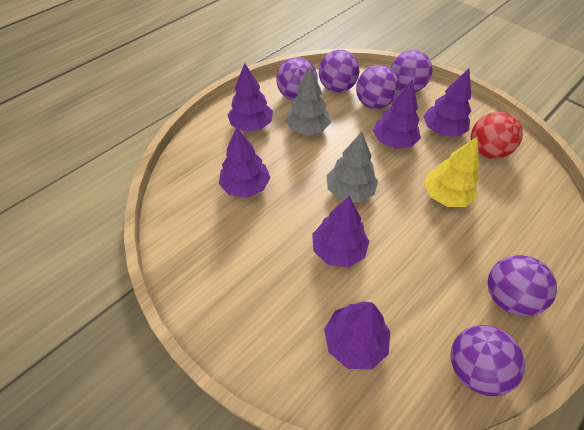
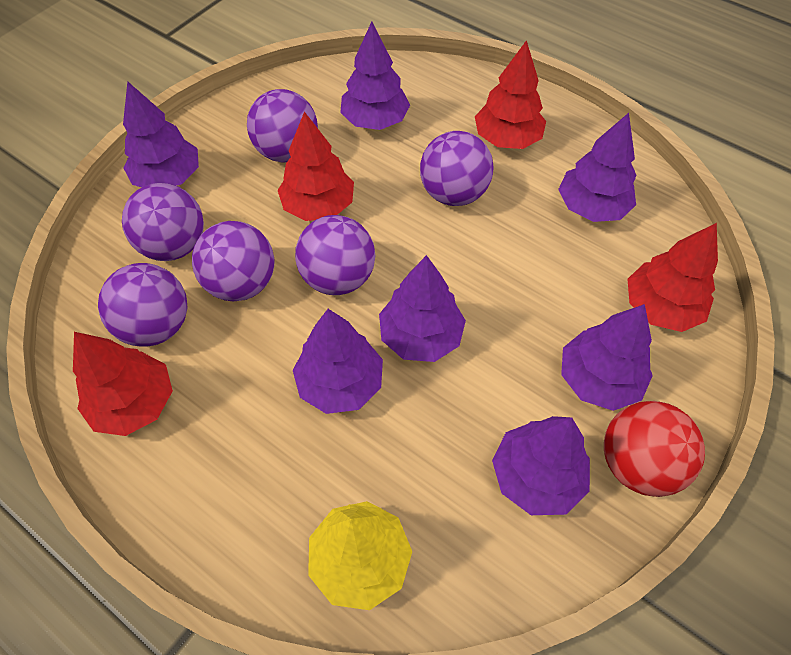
grey tree: 2 -> 0
purple tree: 6 -> 7
red tree: 0 -> 4

